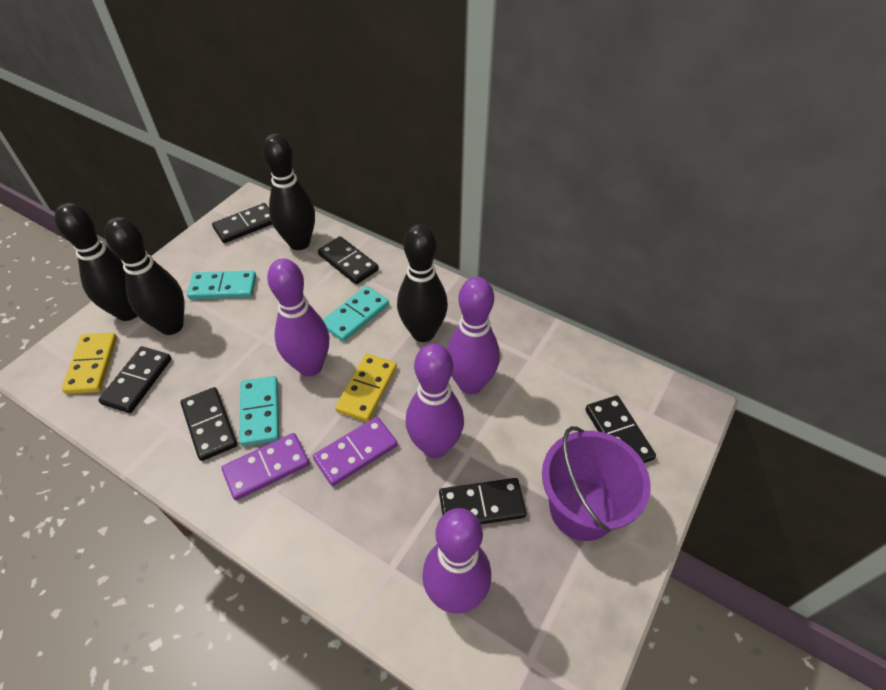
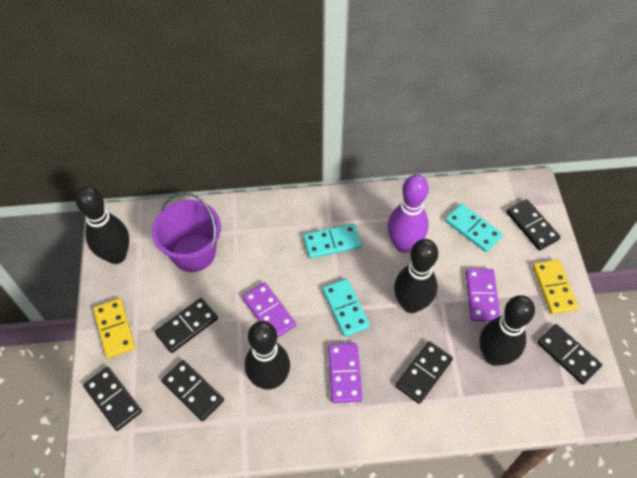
purple bowling pin: 4 -> 1
purple domino: 2 -> 3

